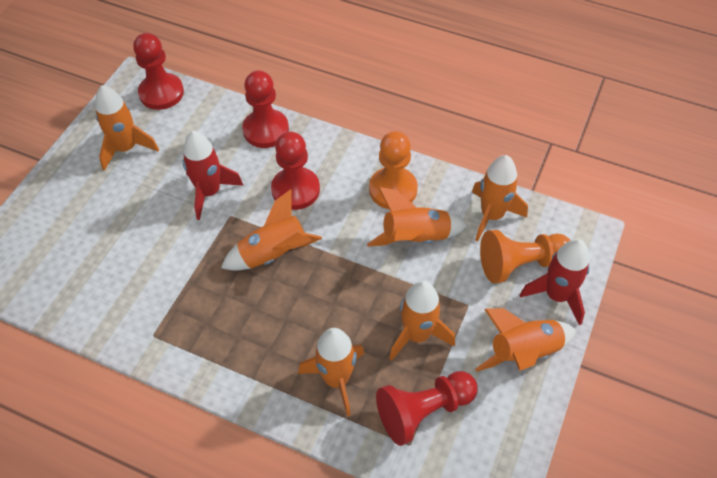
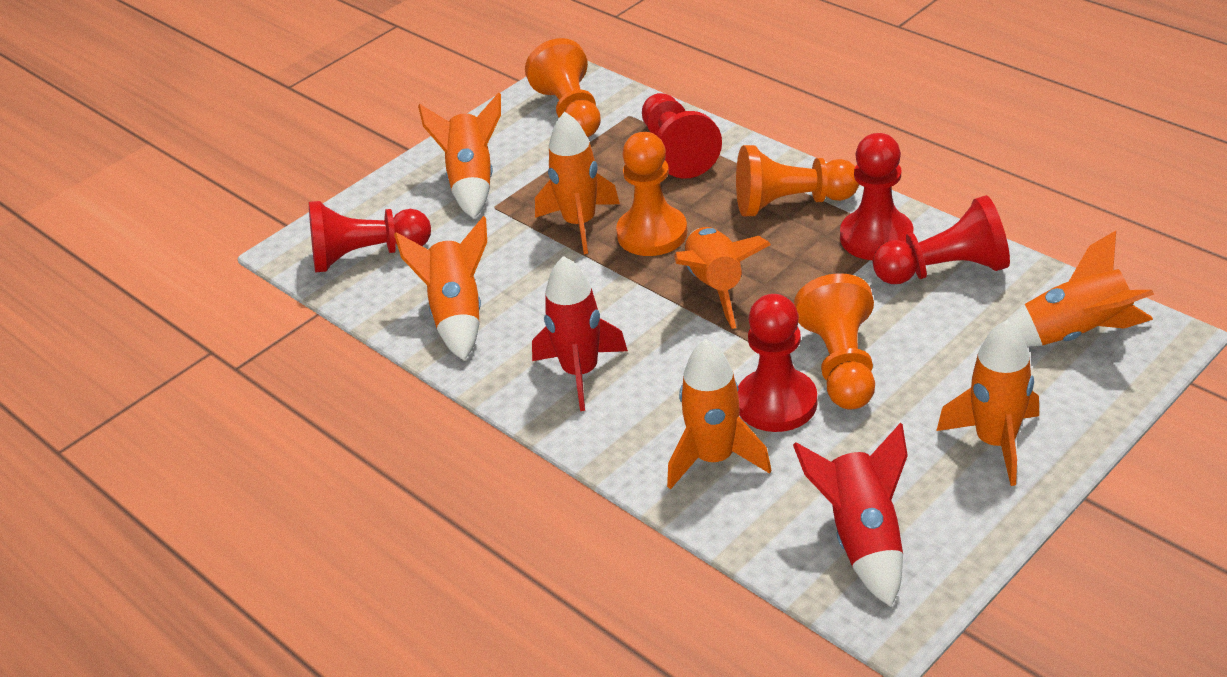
orange pawn: 2 -> 4
red pawn: 4 -> 5

